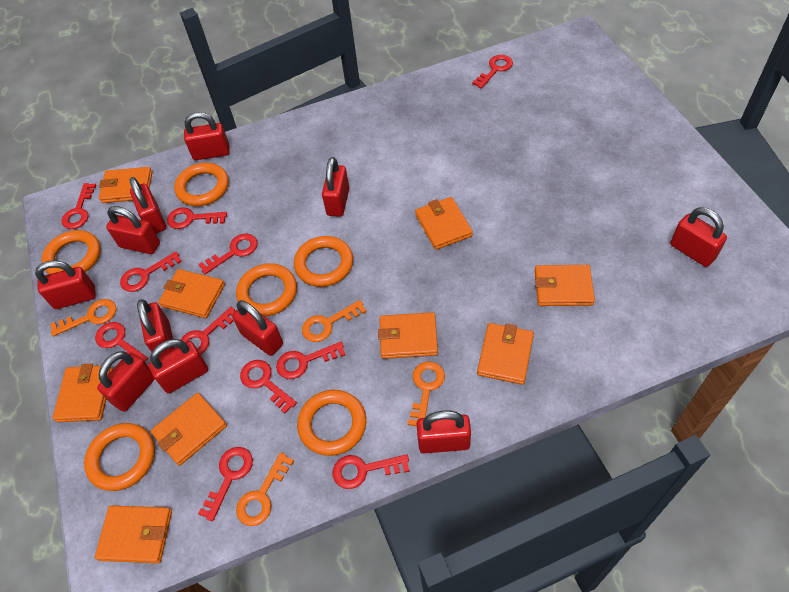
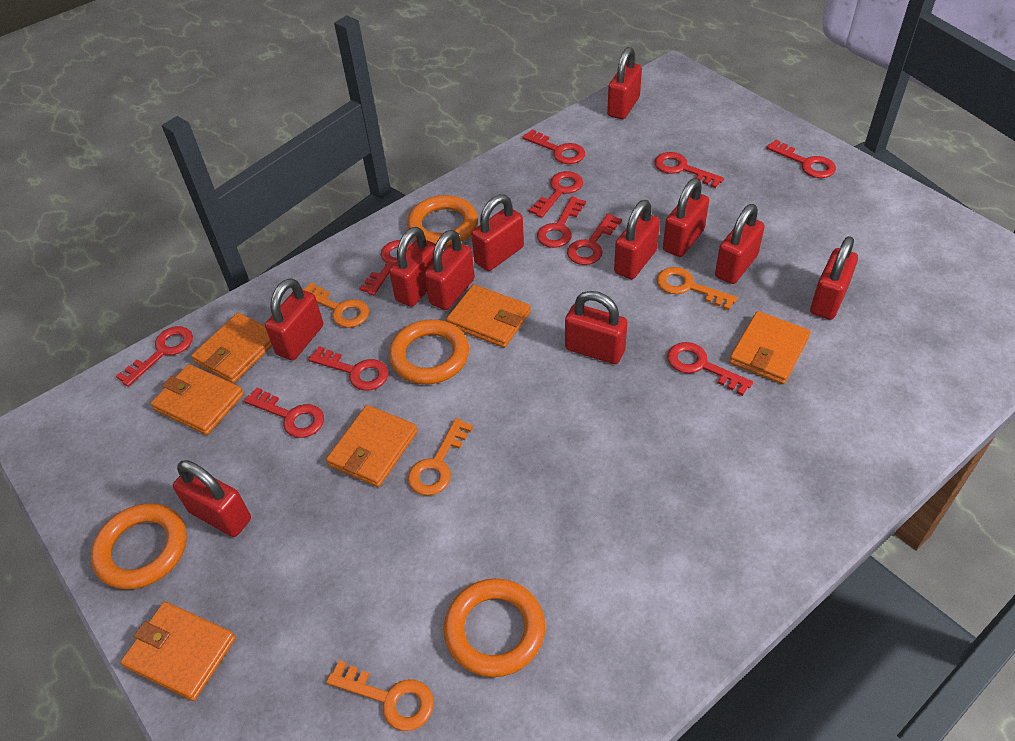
orange ring: 6 -> 4
orange wallet: 9 -> 6

